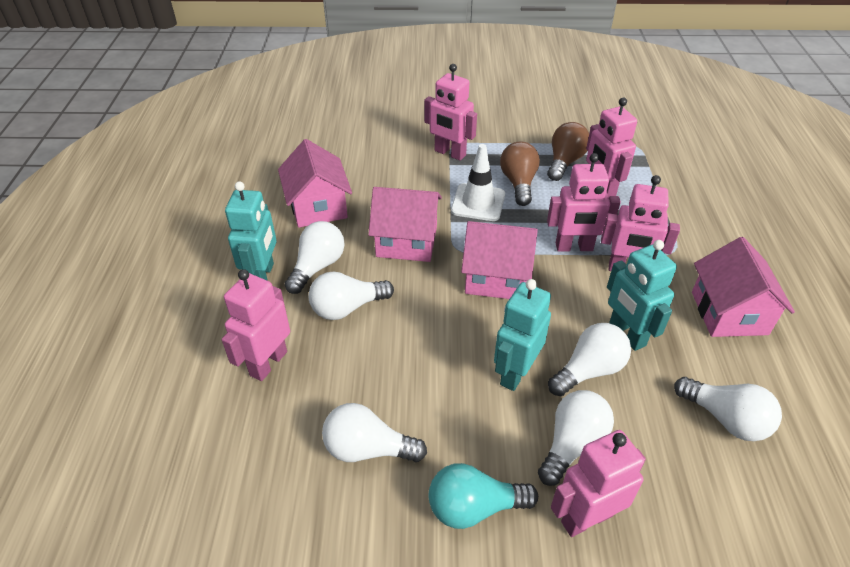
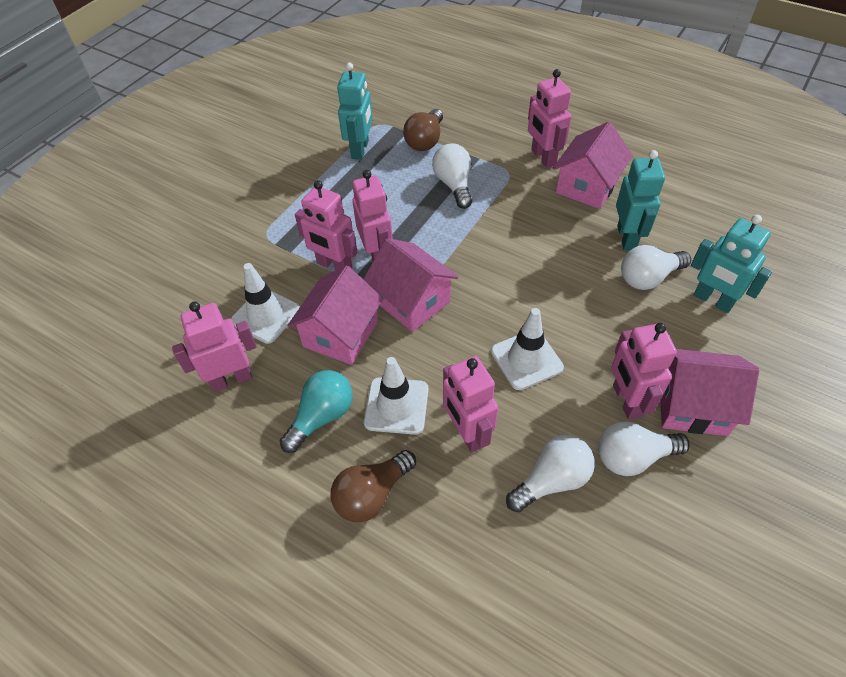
white light bulb: 6 -> 4
white traffic cone: 1 -> 3

